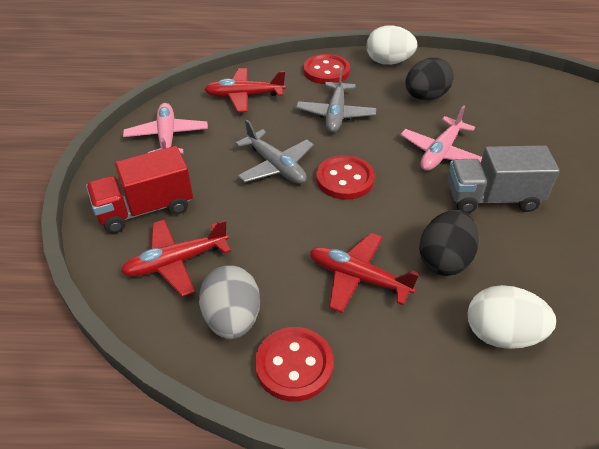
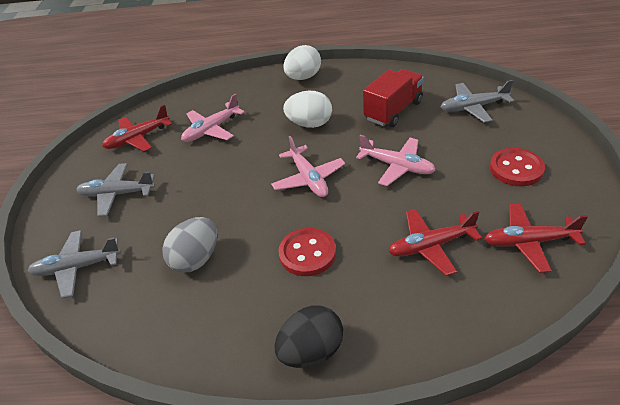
black egg: 2 -> 1
grey plane: 2 -> 3
grey truck: 1 -> 0
pink plane: 2 -> 3
red button: 3 -> 2

